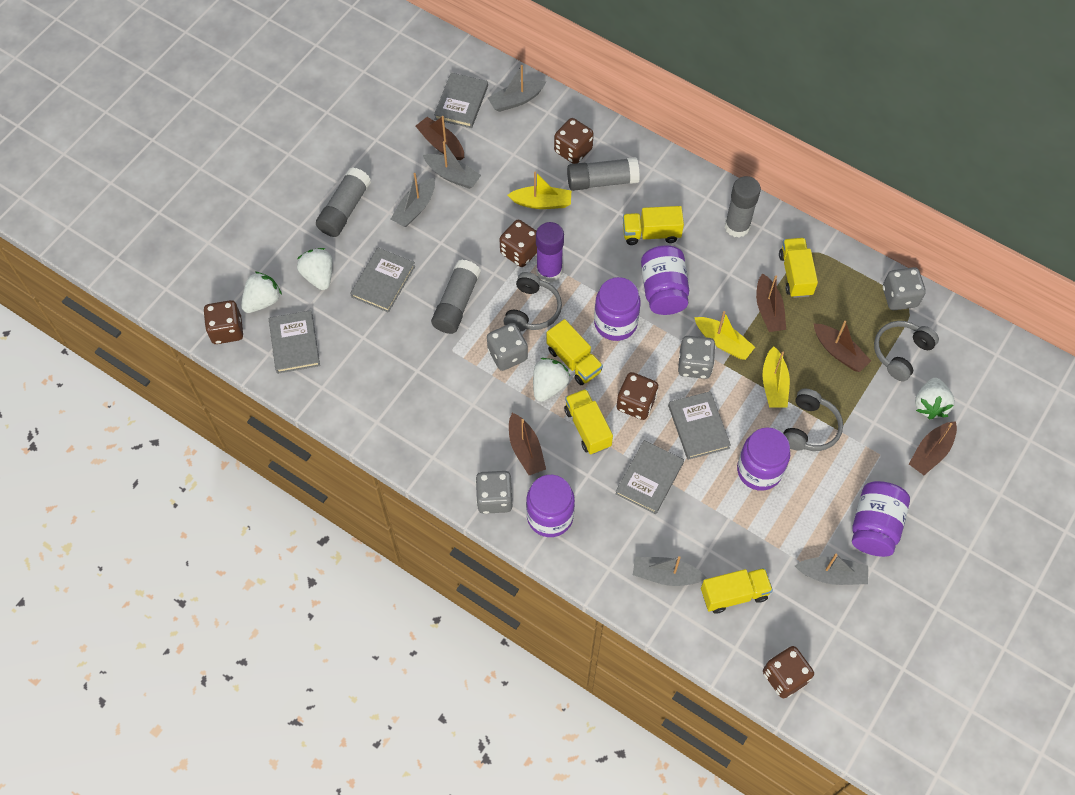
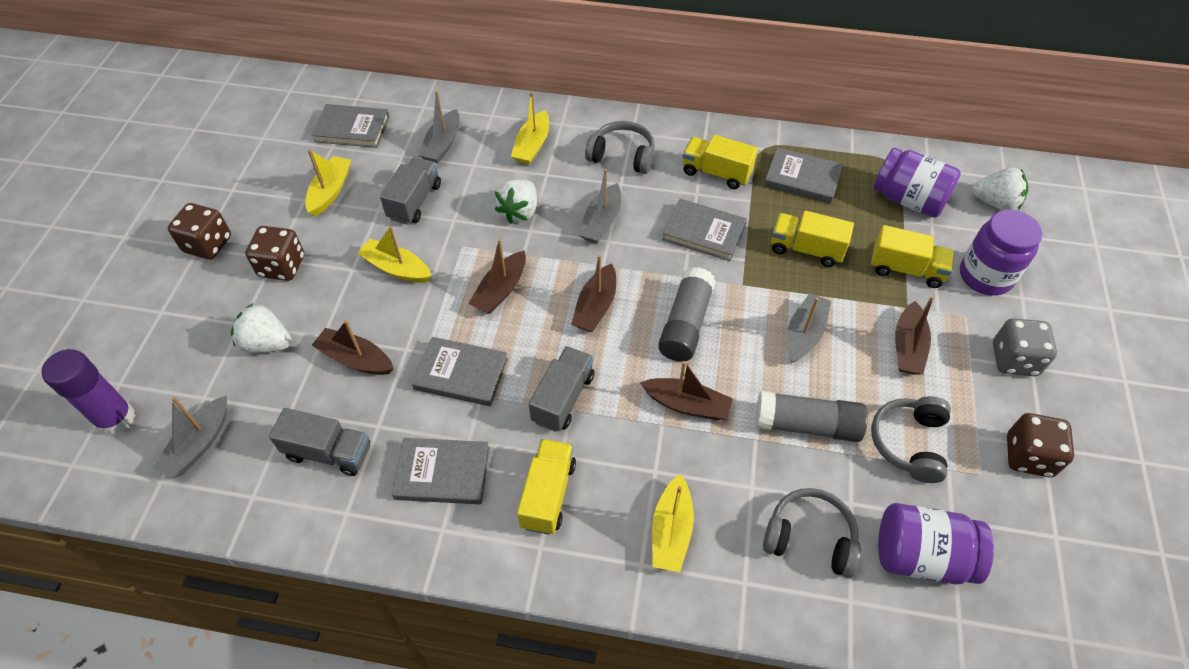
brown dice: 5 -> 3
grey boat: 5 -> 4
grey dice: 4 -> 1
grey glue stick: 4 -> 2
grey truck: 0 -> 3
purple jar: 5 -> 3
white strawberry: 4 -> 3
yellow boat: 3 -> 4
yellow truck: 5 -> 4

